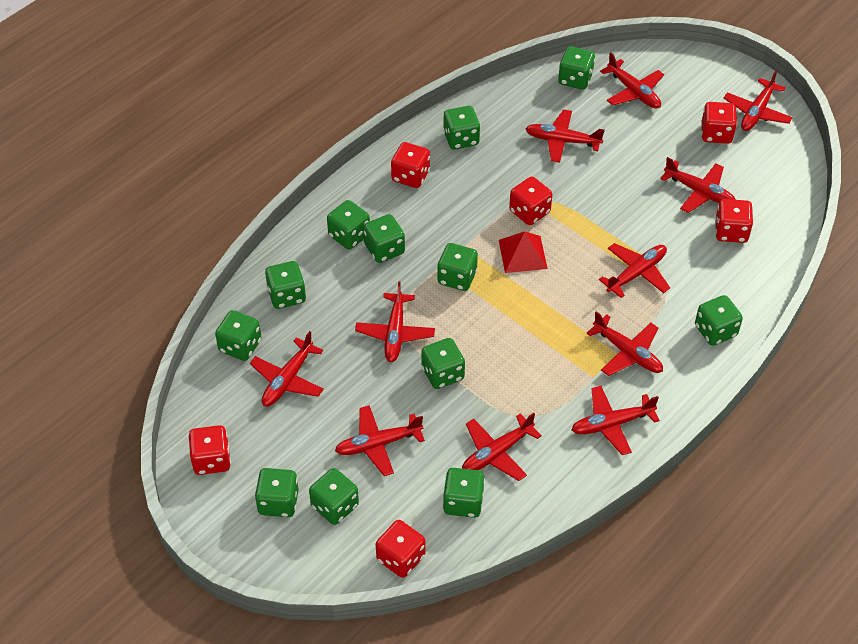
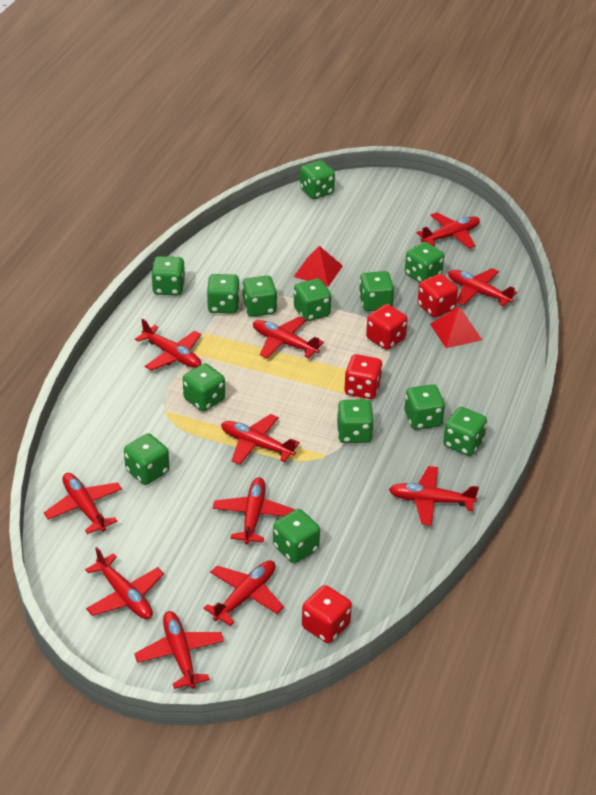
green dice: 12 -> 13
red dice: 6 -> 4
red pyramid: 1 -> 2

